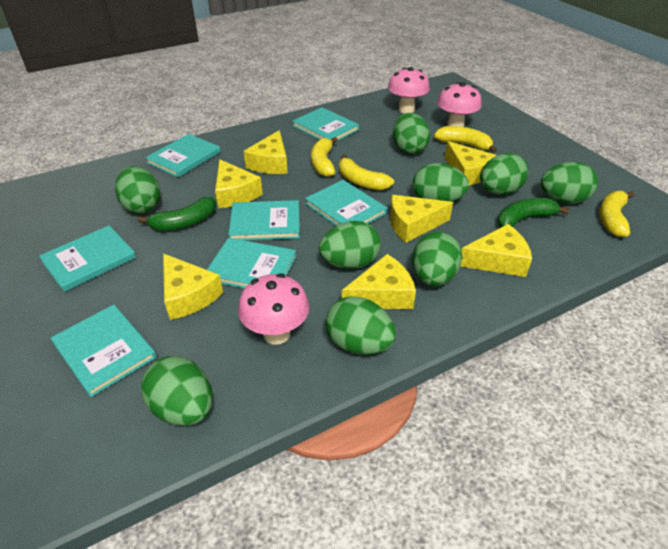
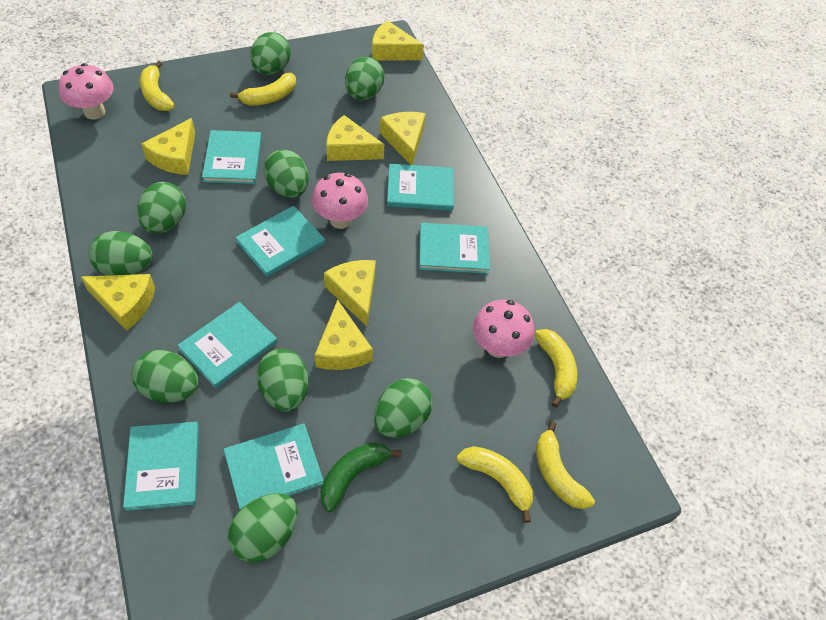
green banana: 2 -> 1
yellow banana: 4 -> 5

